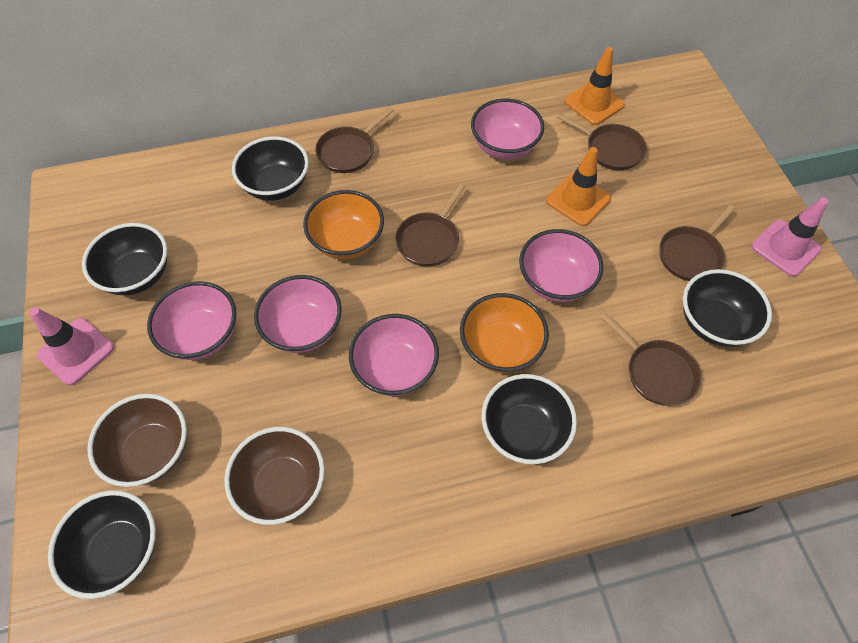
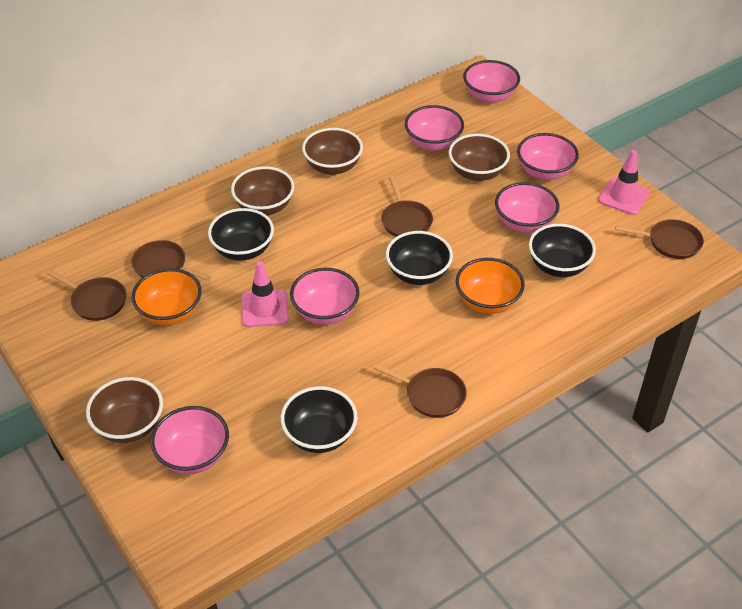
black bowl: 5 -> 4
brown bowl: 2 -> 4
orange traffic cone: 2 -> 0
pink bowl: 5 -> 6

